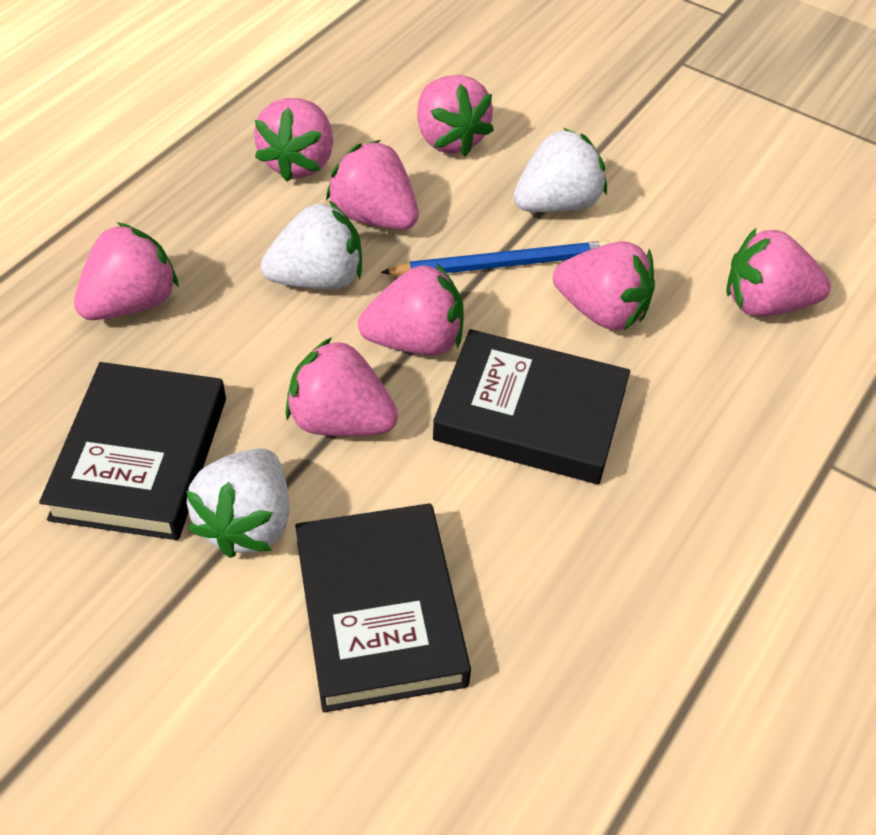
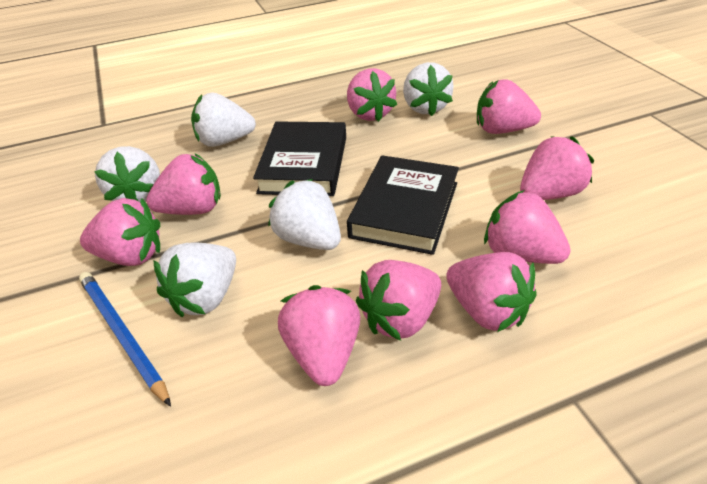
black book: 3 -> 2
pink strawberry: 8 -> 9
white strawberry: 3 -> 5

